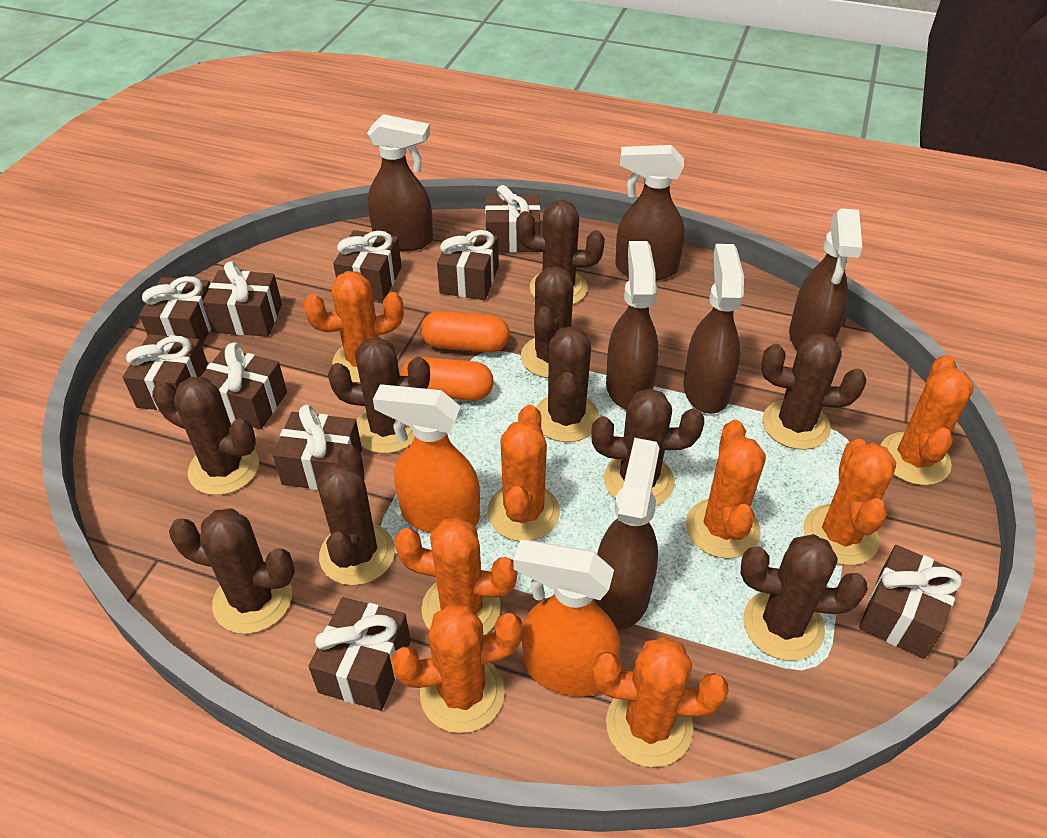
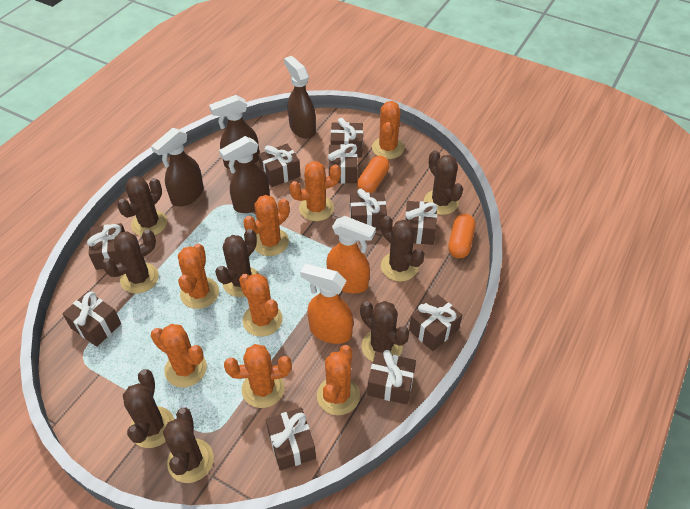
brown cactus: 10 -> 8
brown spray bottle: 6 -> 4

